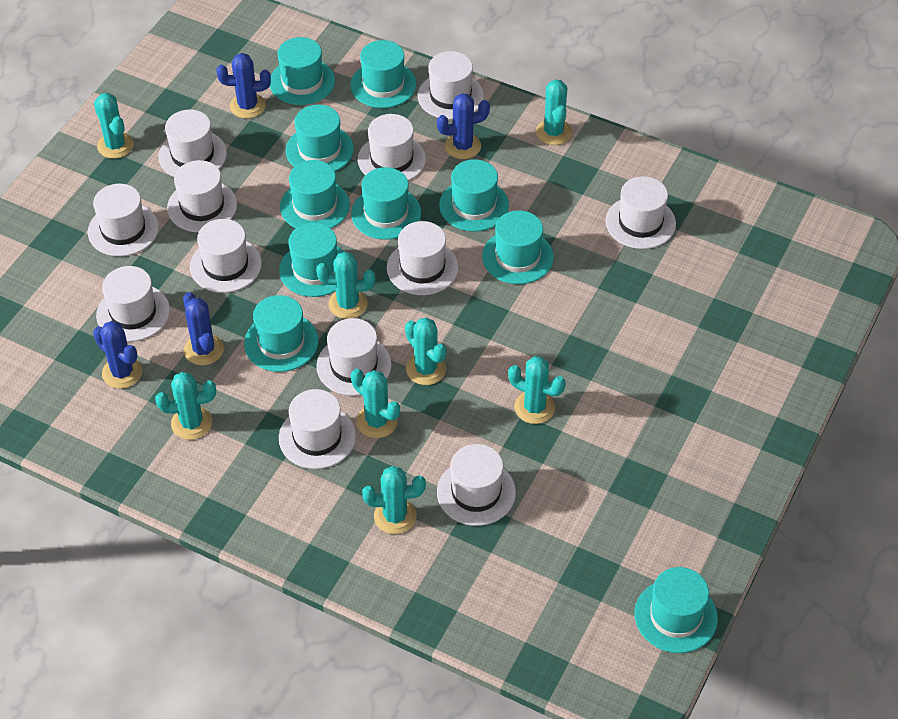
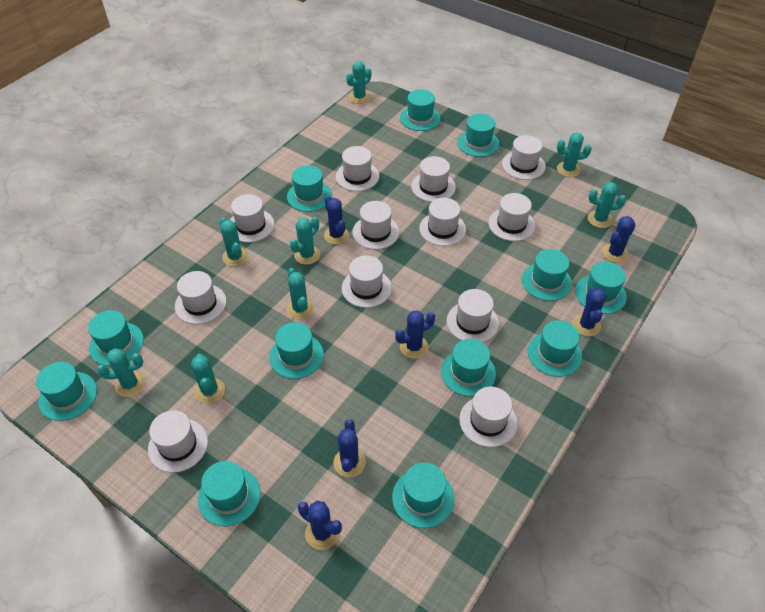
blue cactus: 4 -> 6
turquoise hat: 10 -> 12

